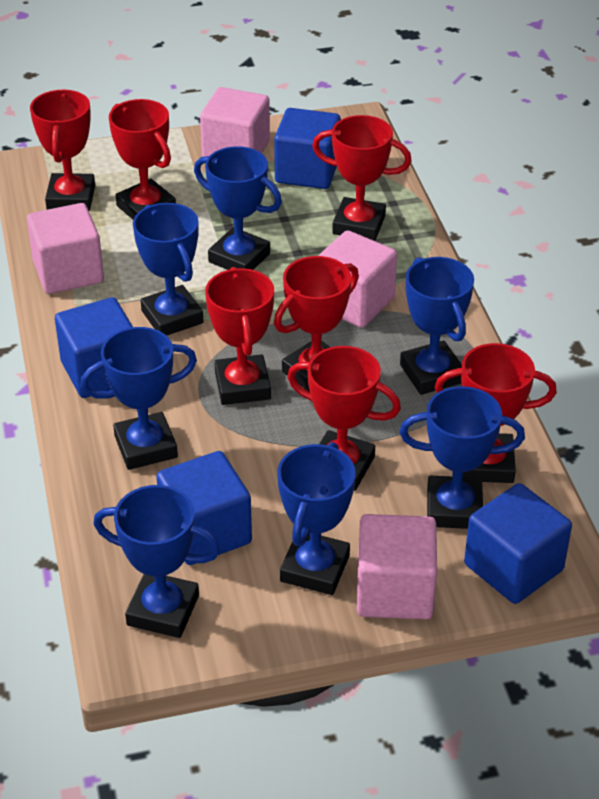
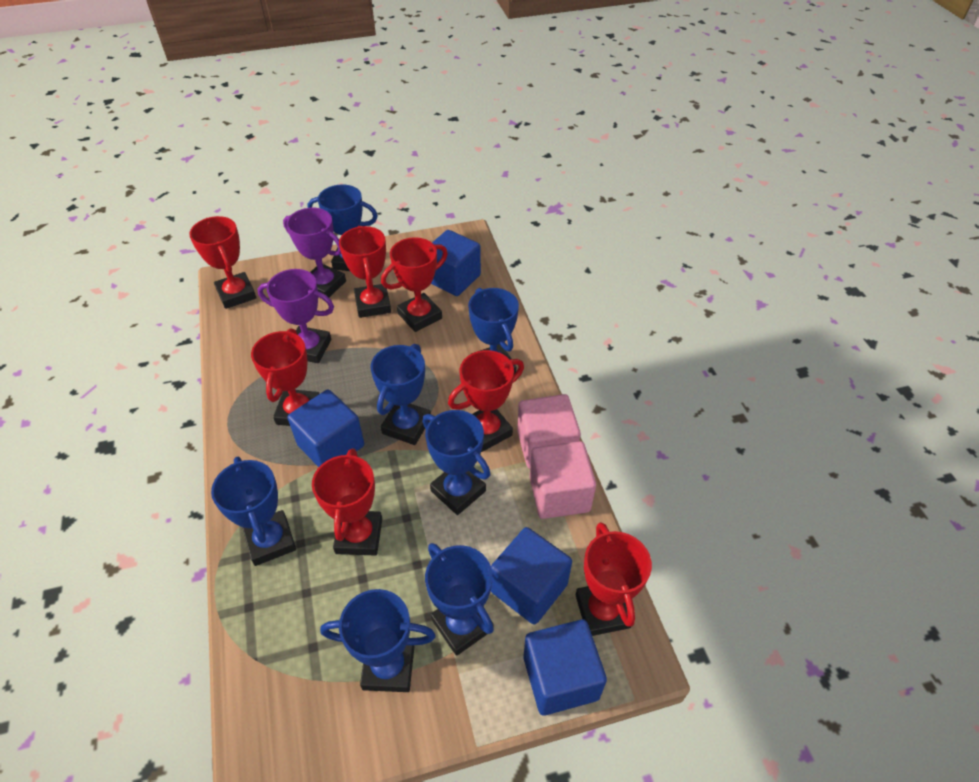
pink cube: 4 -> 2
purple trophy: 0 -> 2

